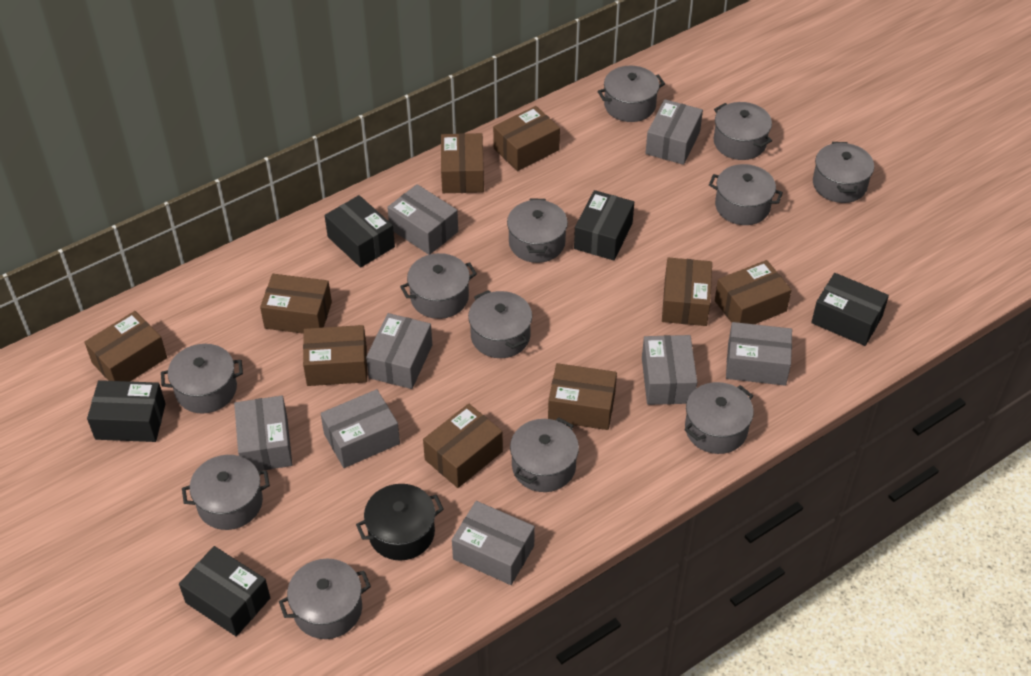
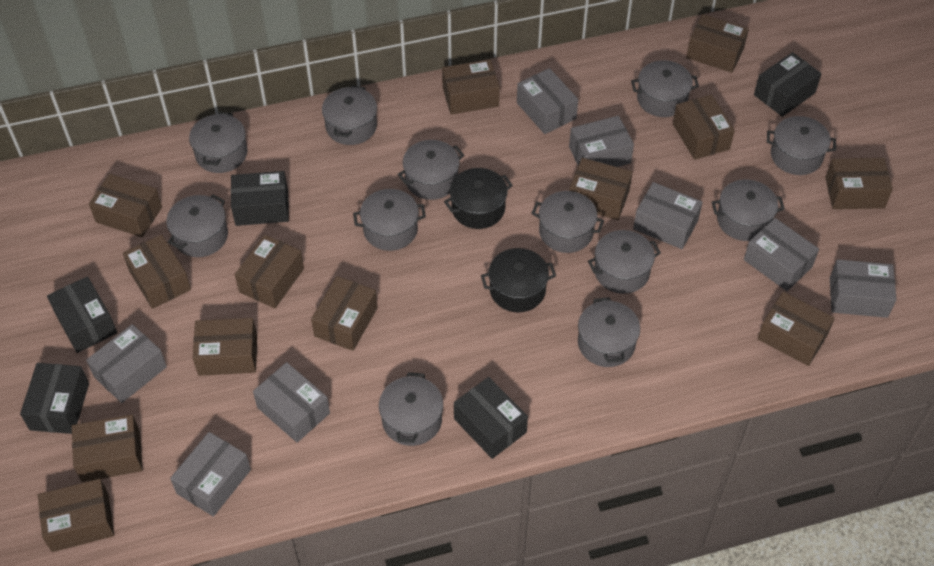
black pot: 1 -> 2
brown box: 9 -> 13

